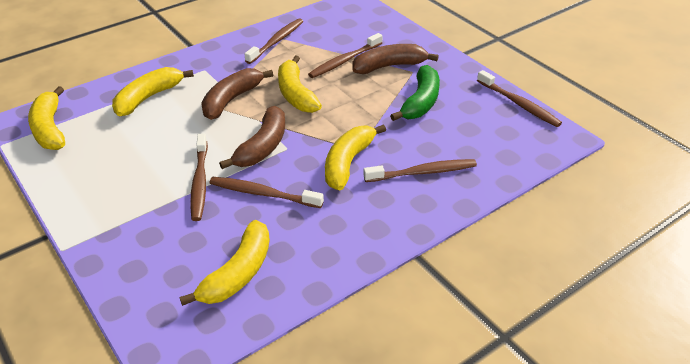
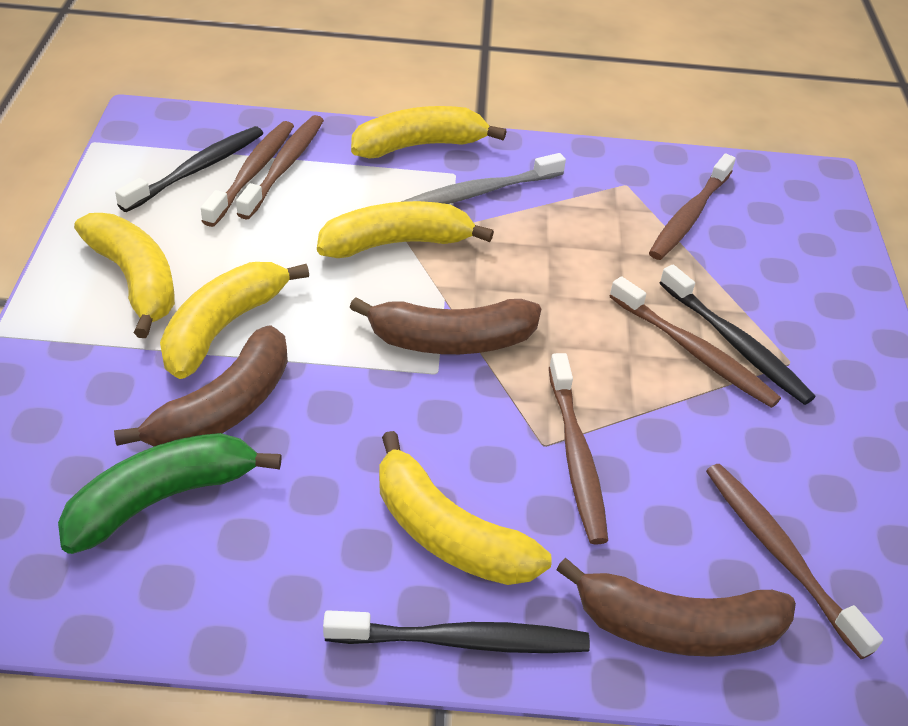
black toothbrush: 0 -> 3
grey toothbrush: 0 -> 1

